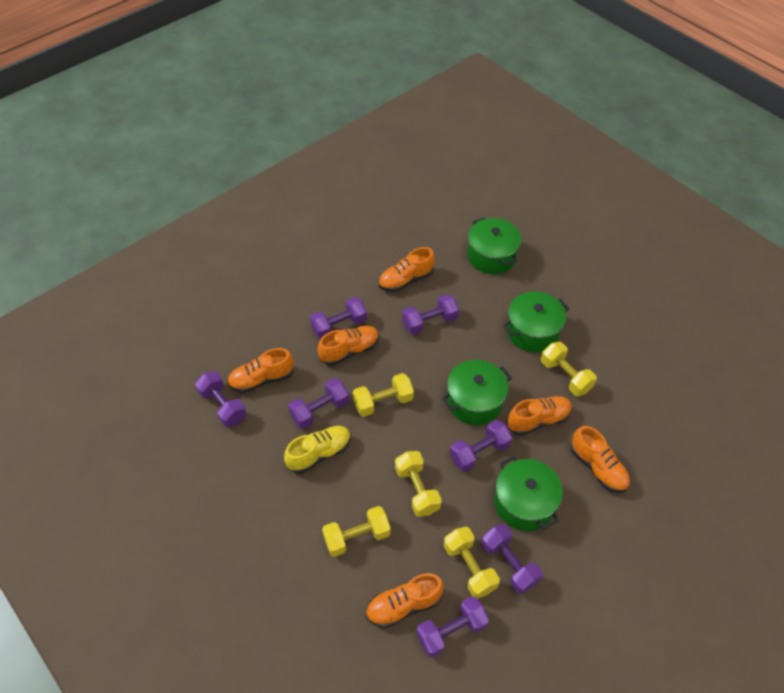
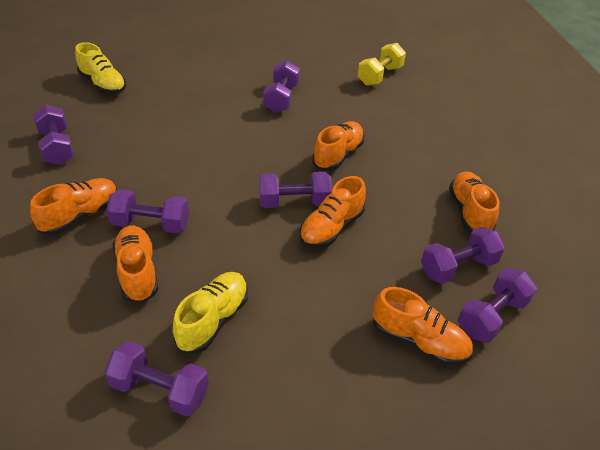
green pot: 4 -> 0
yellow dumbbell: 5 -> 1
yellow shoe: 1 -> 2

